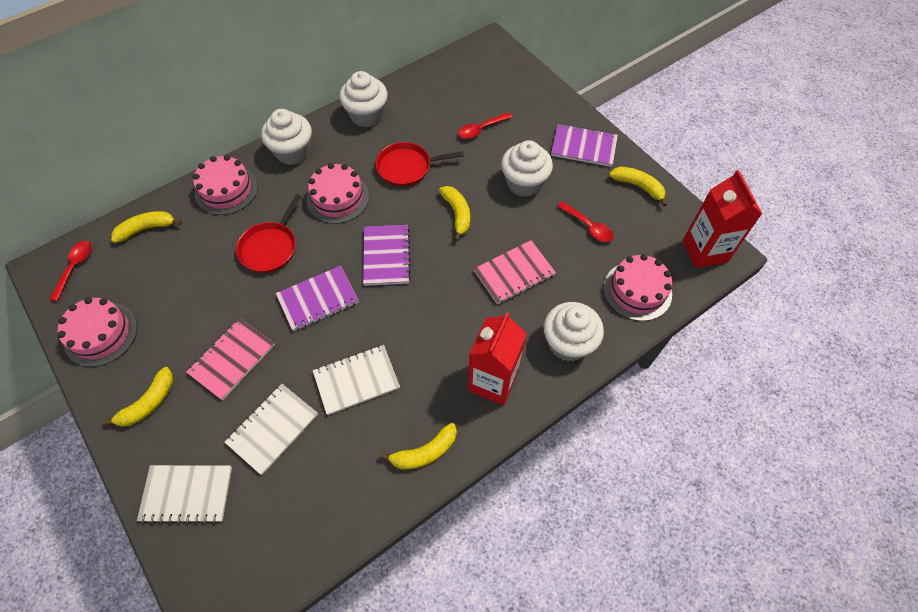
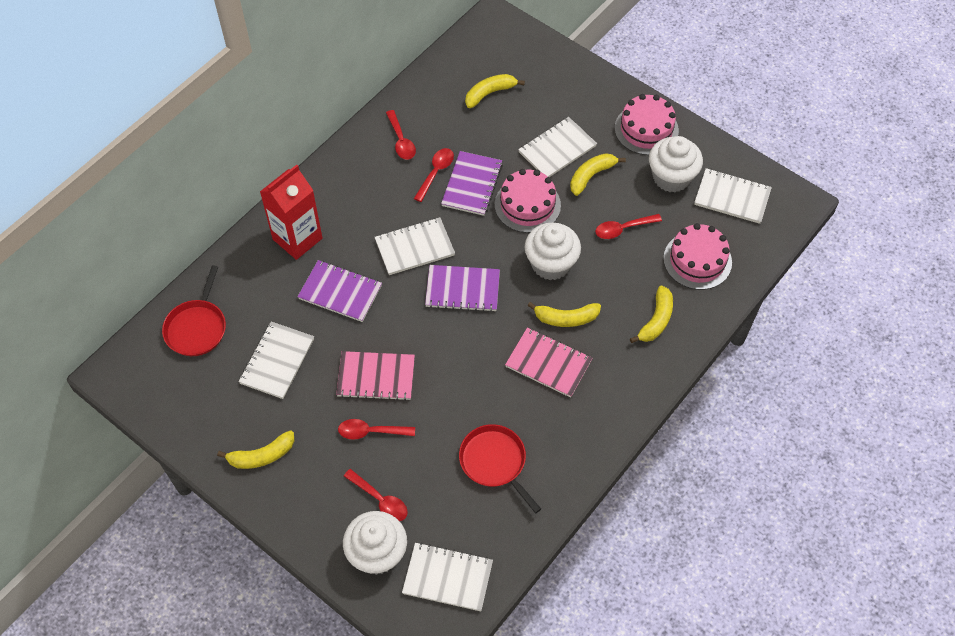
pink cake: 4 -> 3
red carton: 2 -> 1
red spoon: 3 -> 5
white cupcake: 4 -> 3
white notebook: 3 -> 5

